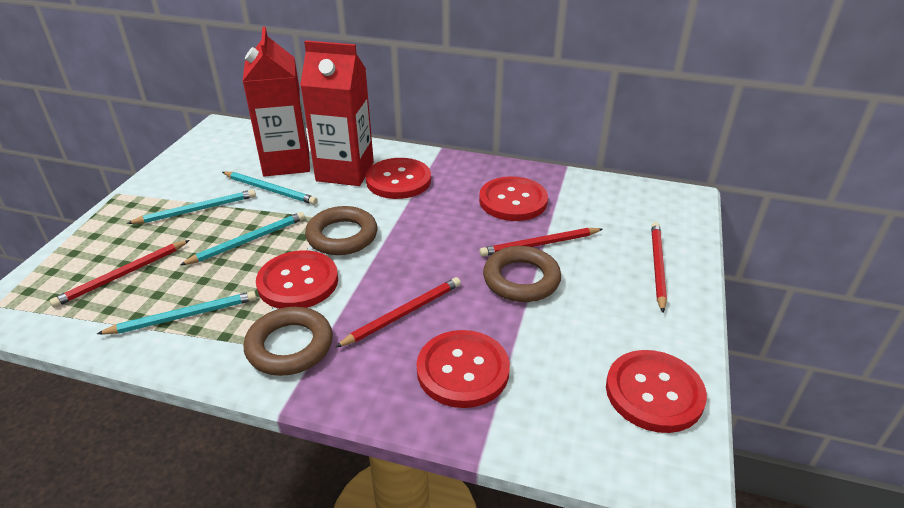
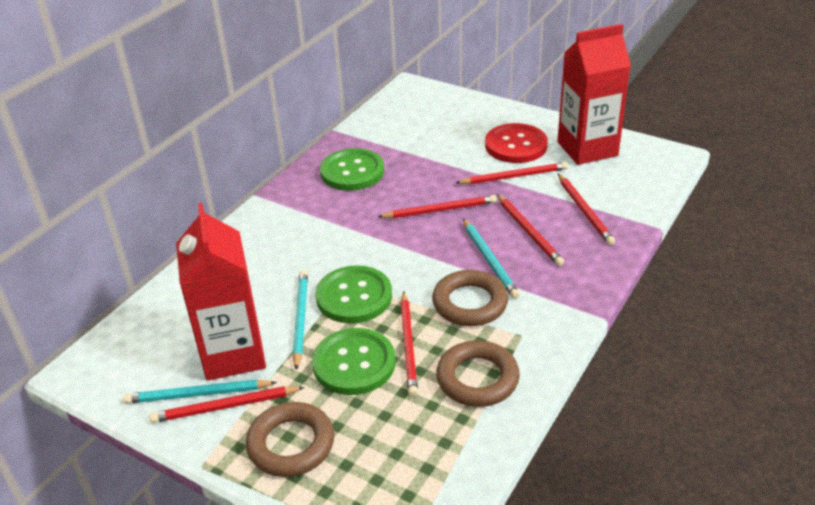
green button: 0 -> 3
red button: 5 -> 1
red pencil: 4 -> 6
turquoise pencil: 4 -> 3

